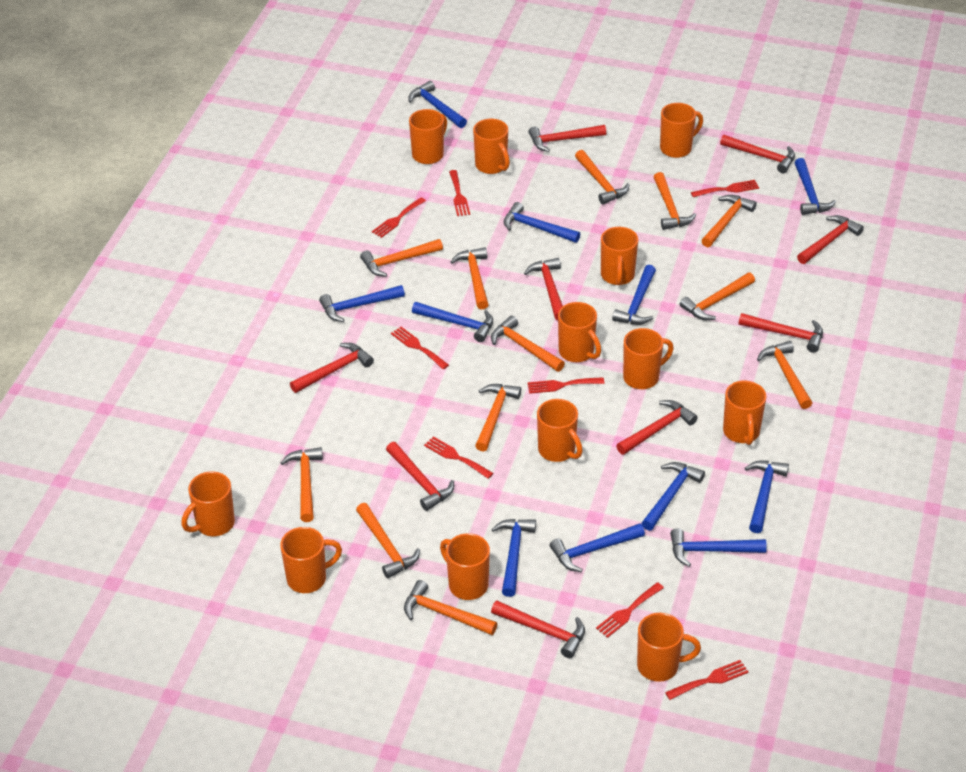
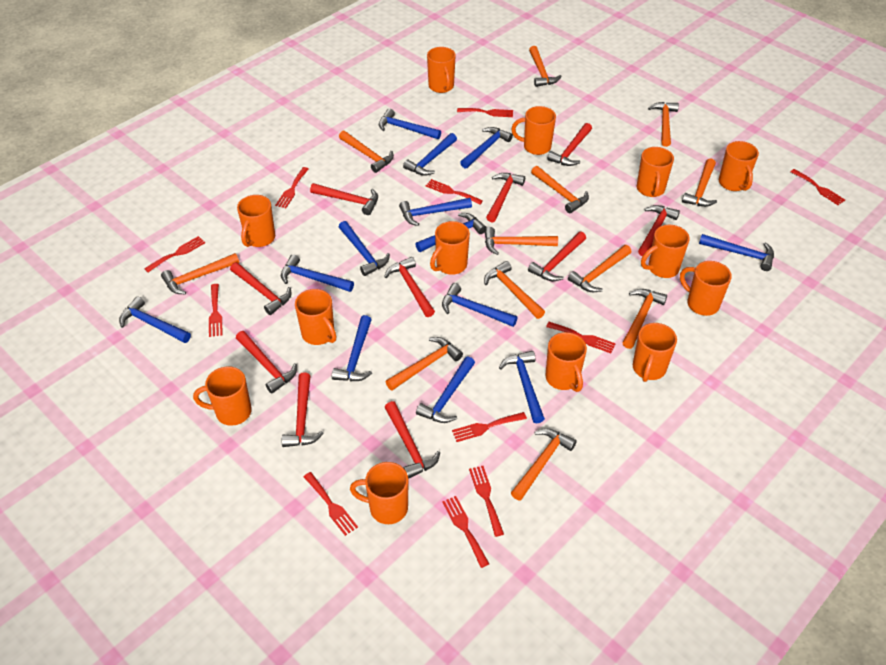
blue hammer: 11 -> 13
orange mug: 12 -> 13
red fork: 8 -> 11
red hammer: 9 -> 10

